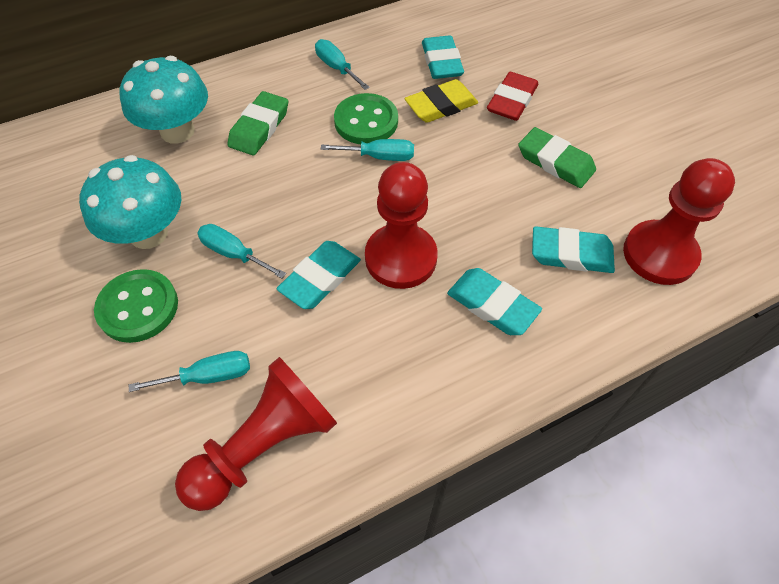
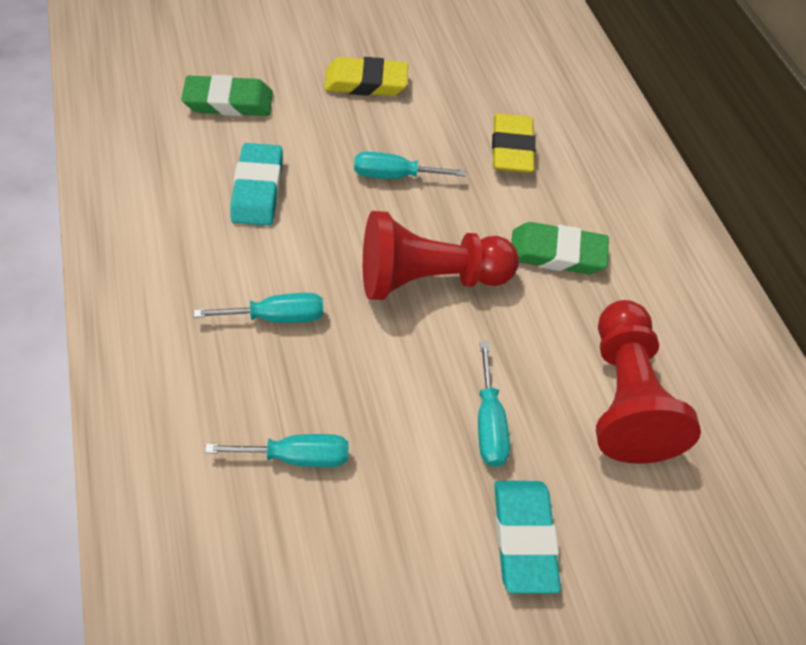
green button: 2 -> 0
red eraser: 1 -> 0
red pawn: 3 -> 2
turquoise eraser: 4 -> 2
turquoise mushroom: 2 -> 0
yellow eraser: 1 -> 2

